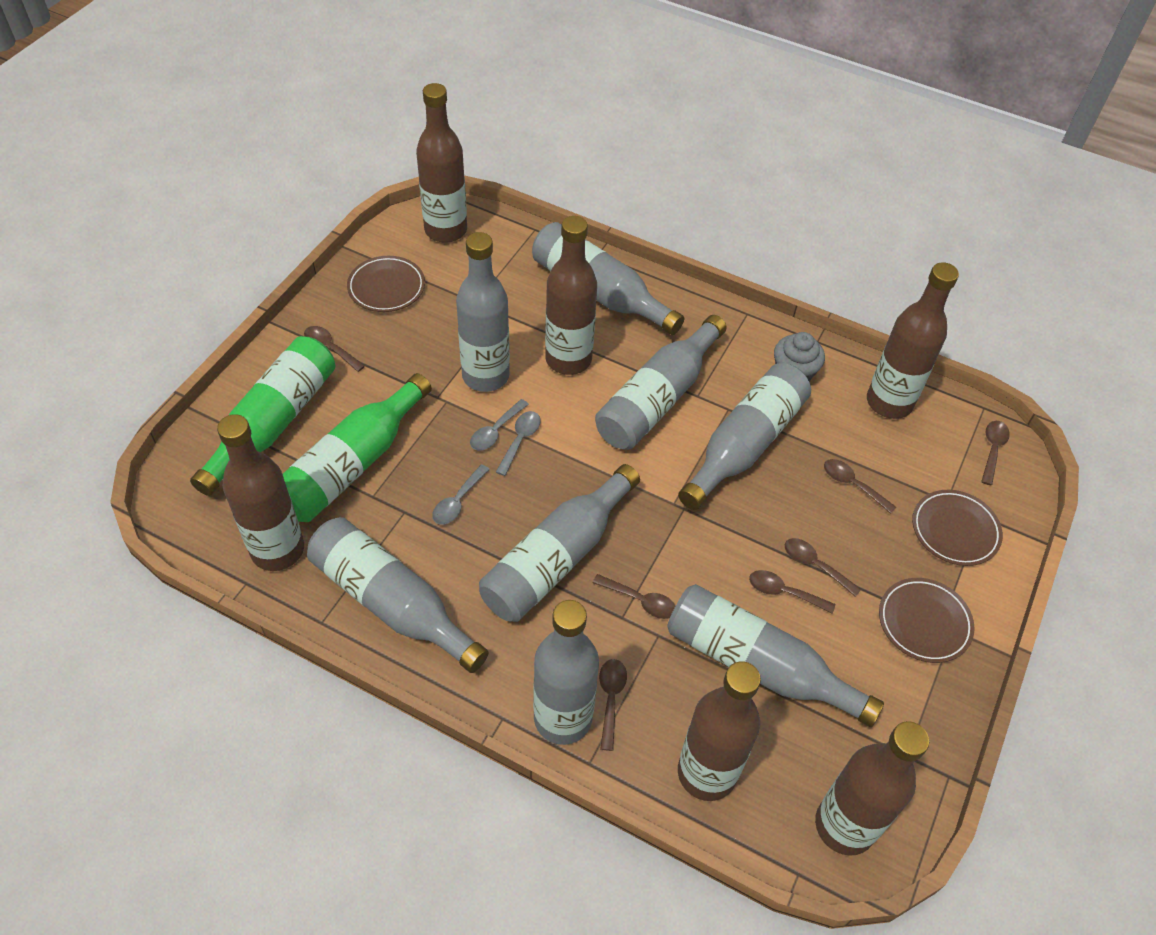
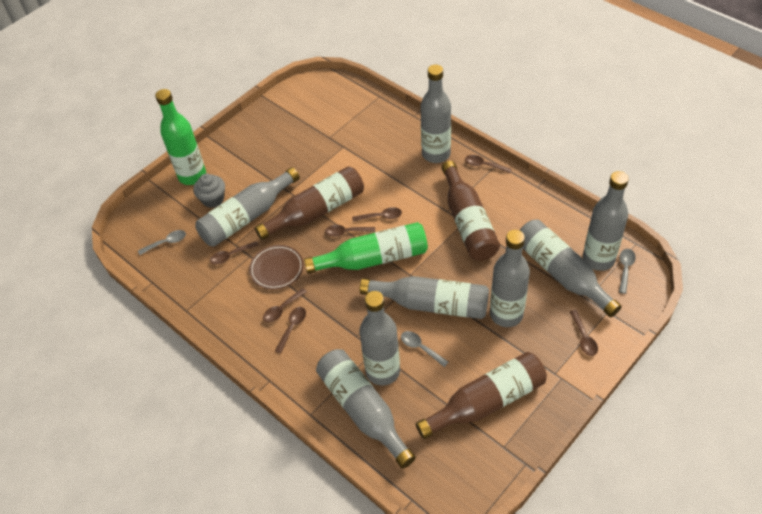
brown bottle: 6 -> 3
brown plate: 3 -> 1

